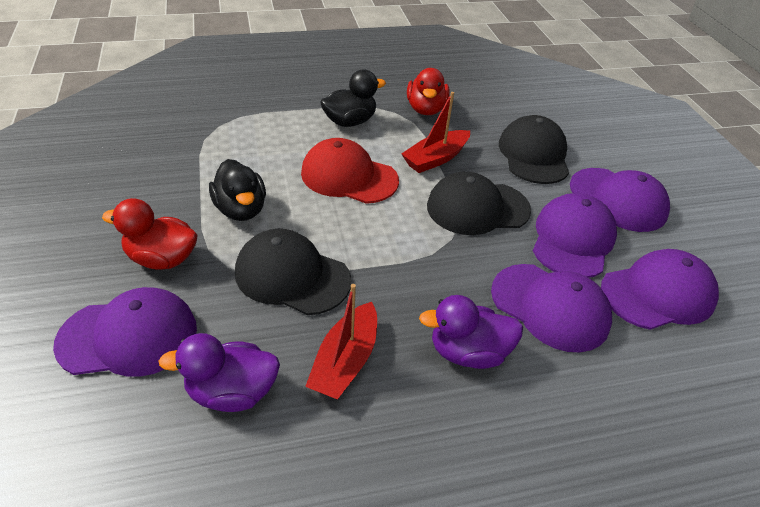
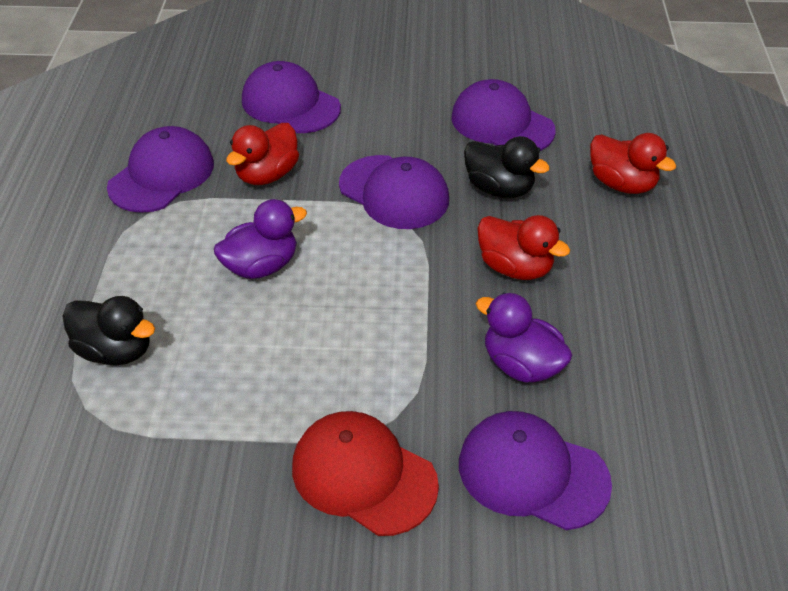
black cap: 3 -> 0
red boat: 2 -> 0
red duck: 2 -> 3

